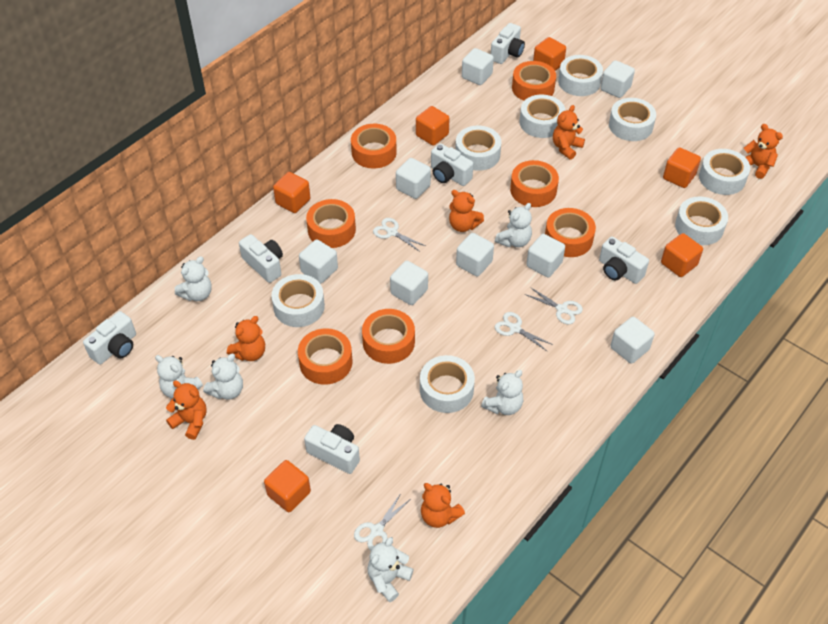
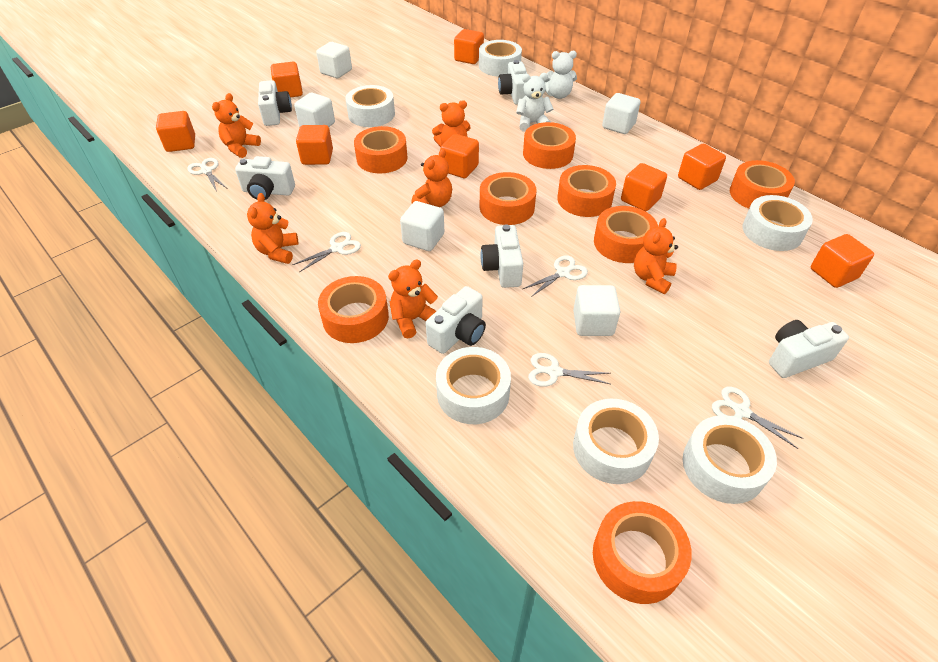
orange cube: 6 -> 8
orange tape: 7 -> 8
white cube: 8 -> 5
white scissors: 4 -> 5
white tape: 8 -> 6
white teddy bear: 6 -> 2

